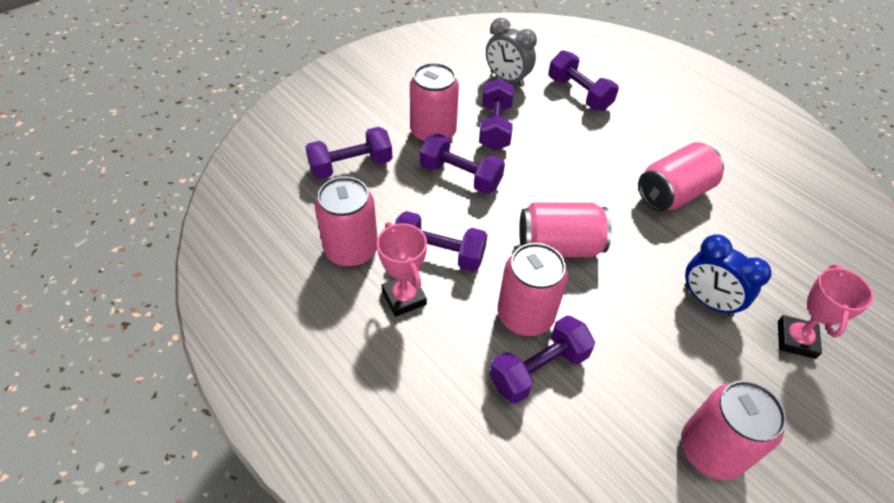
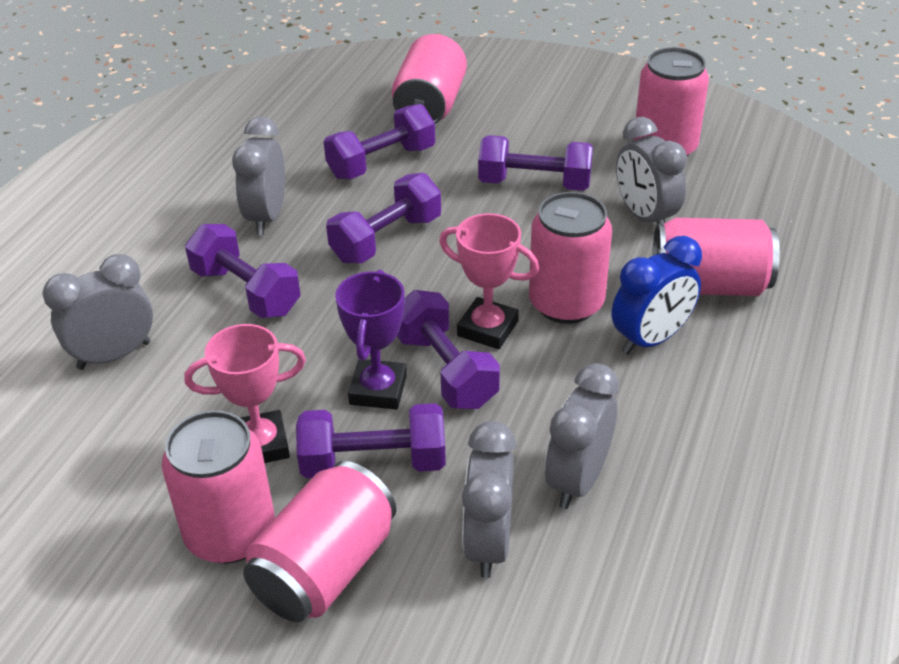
grey clock: 1 -> 5
purple trophy: 0 -> 1

